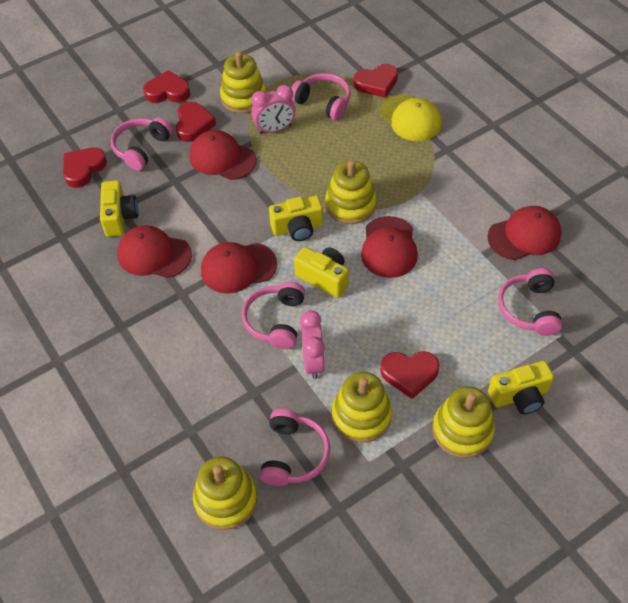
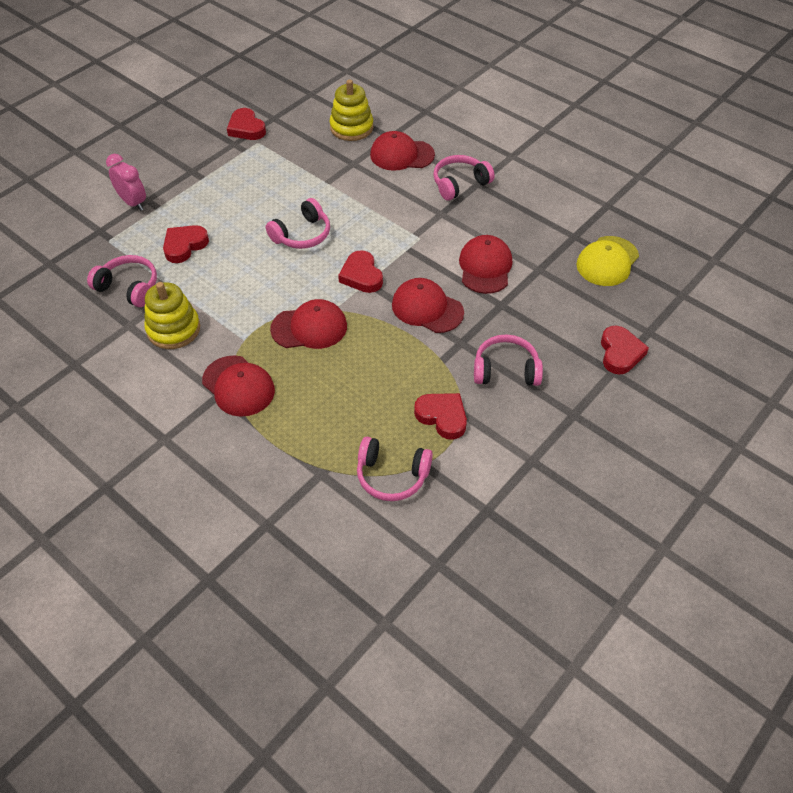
pink clock: 2 -> 1
yellow camera: 4 -> 0
yellow stacking toy: 5 -> 2

